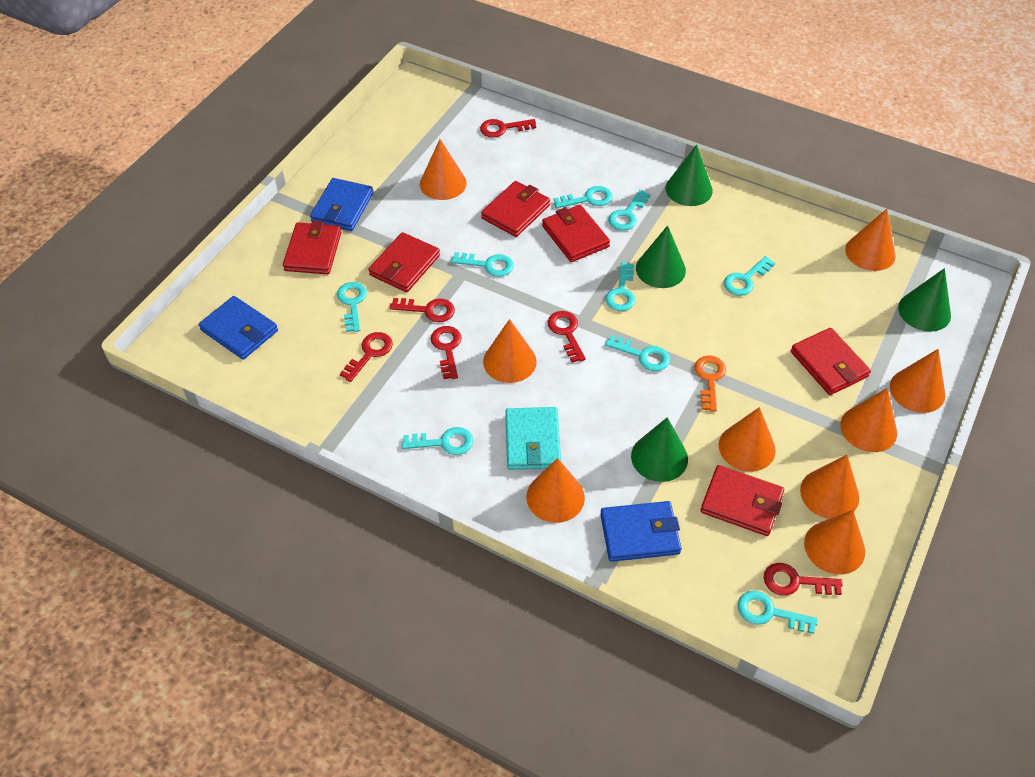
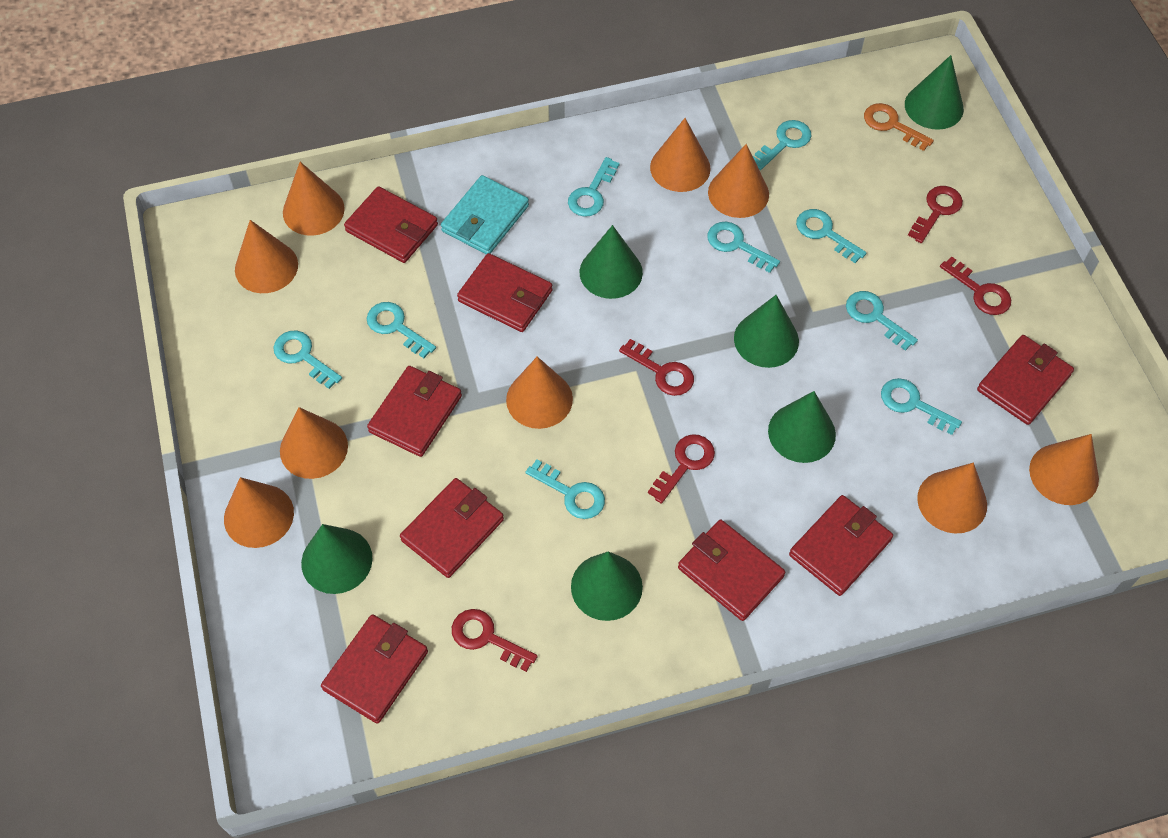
blue wallet: 3 -> 0
green cone: 4 -> 6
red key: 6 -> 5
red wallet: 6 -> 8

